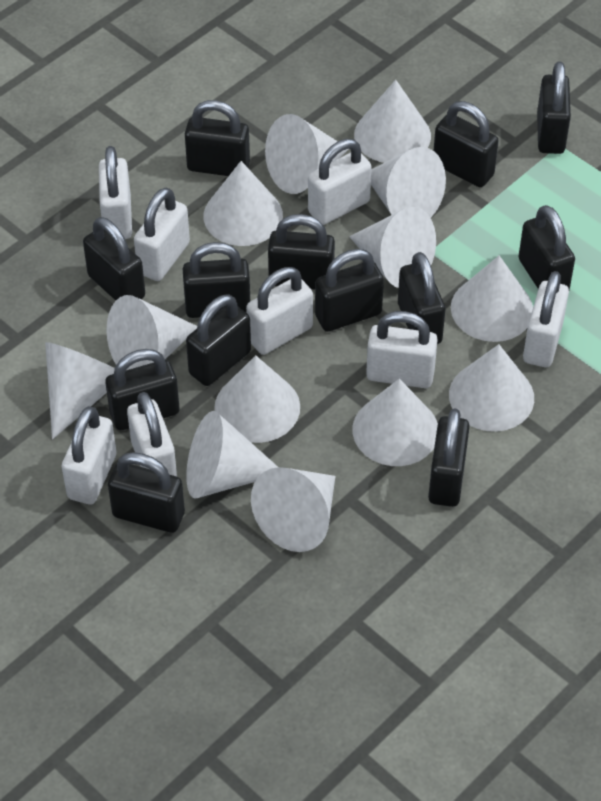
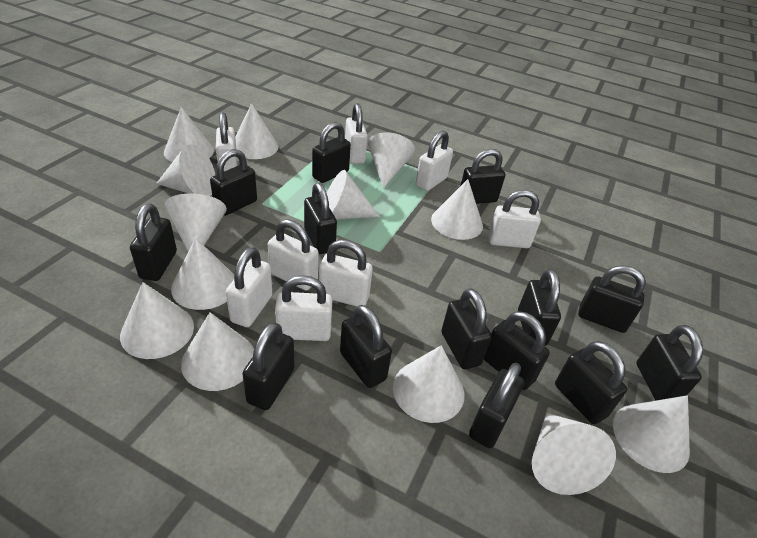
black padlock: 13 -> 14

